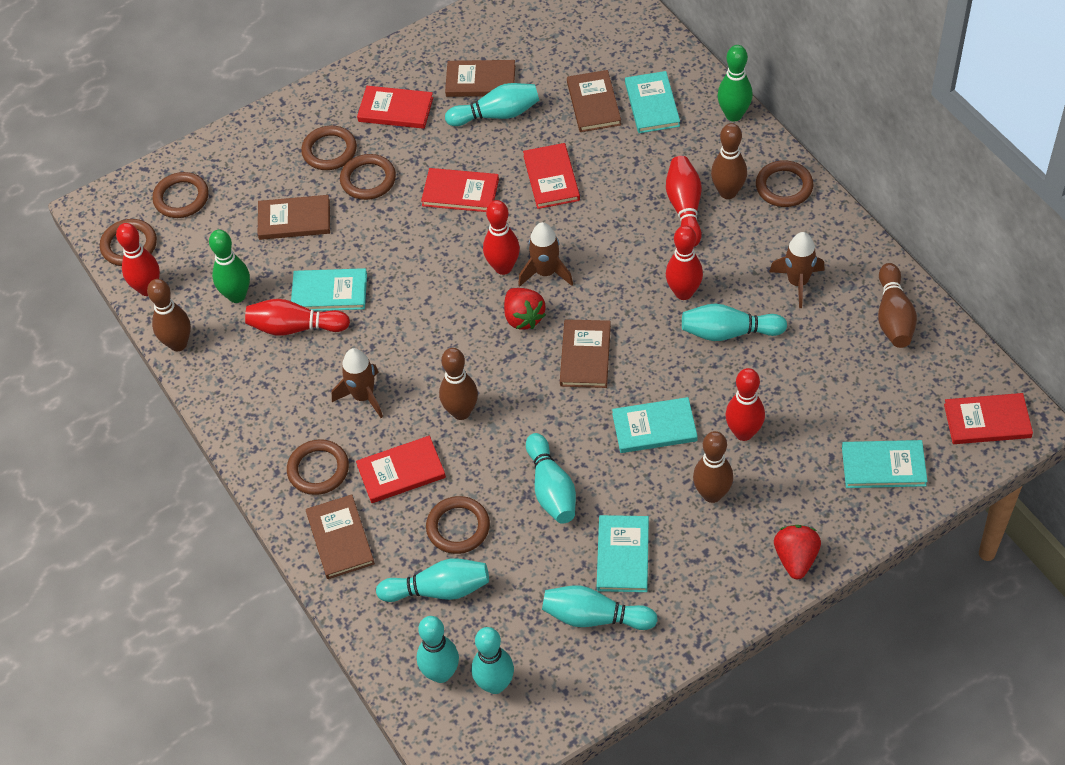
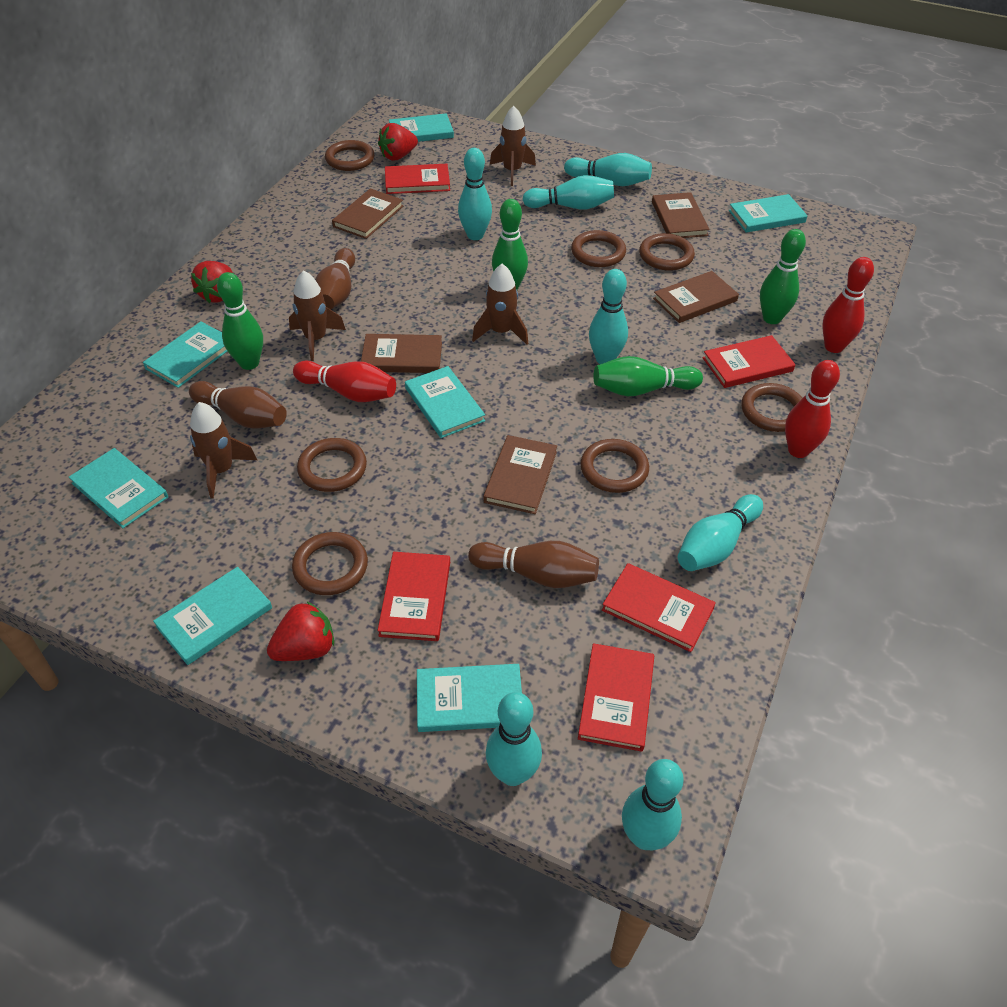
brown bowling pin: 5 -> 3
brown rocket: 3 -> 4
green bowling pin: 2 -> 4
red bowling pin: 6 -> 3
red strawberry: 2 -> 3
turquoise book: 5 -> 7

